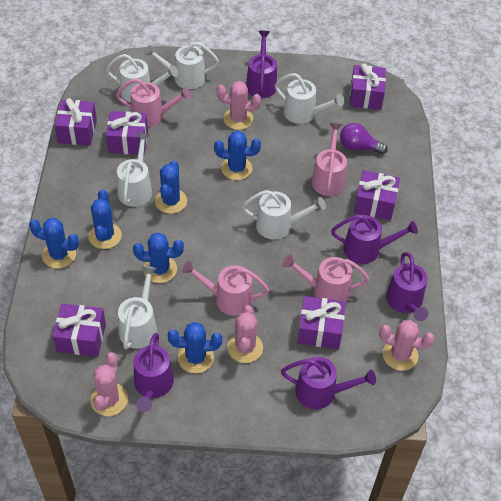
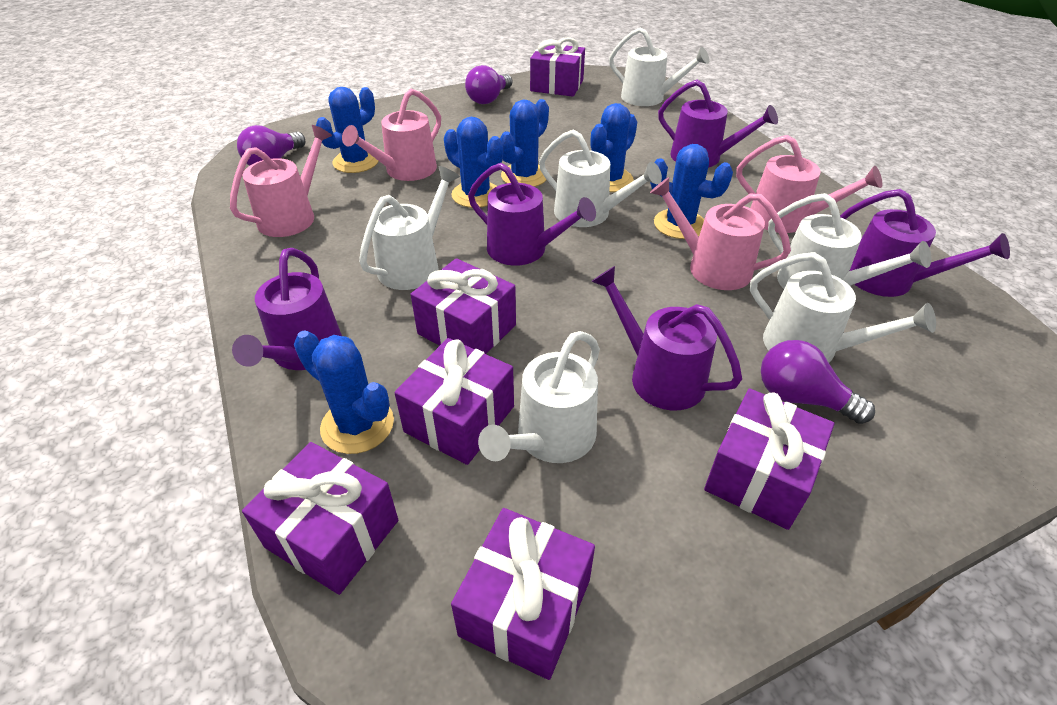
pink cactus: 4 -> 0
purple light bulb: 1 -> 3

